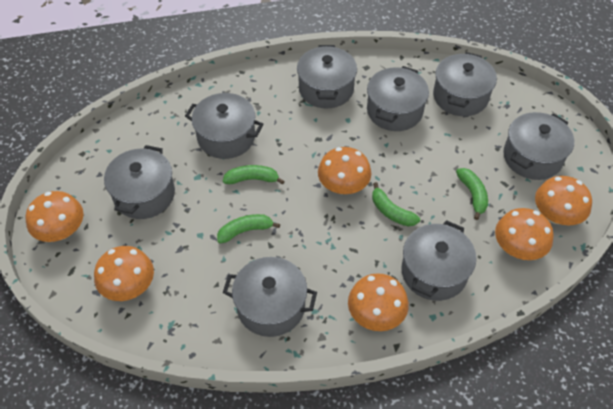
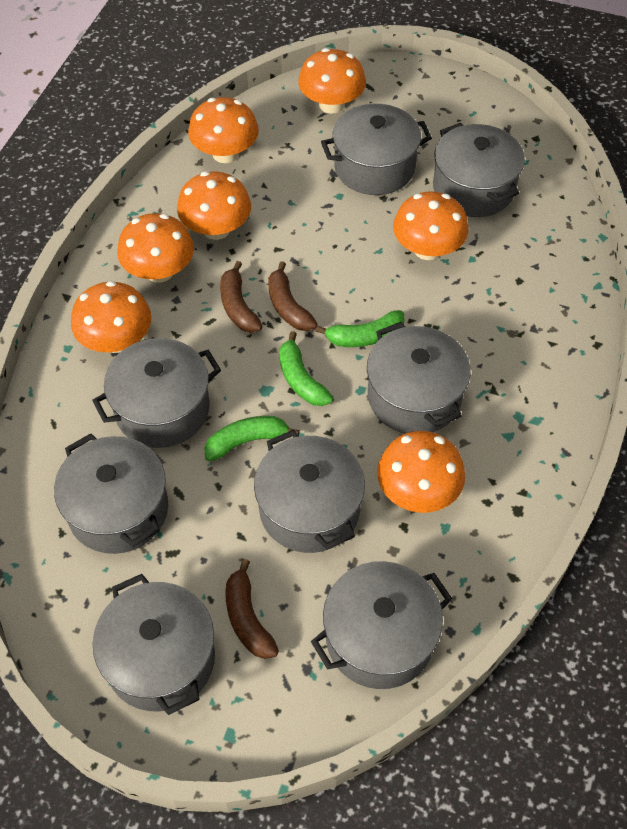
brown banana: 0 -> 3
green banana: 4 -> 3
orange mushroom: 6 -> 7

